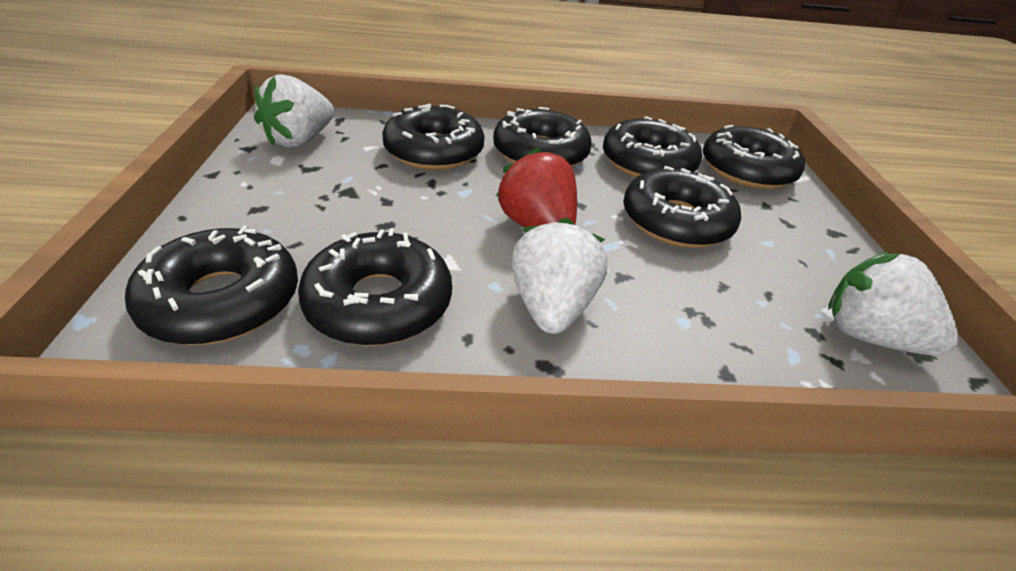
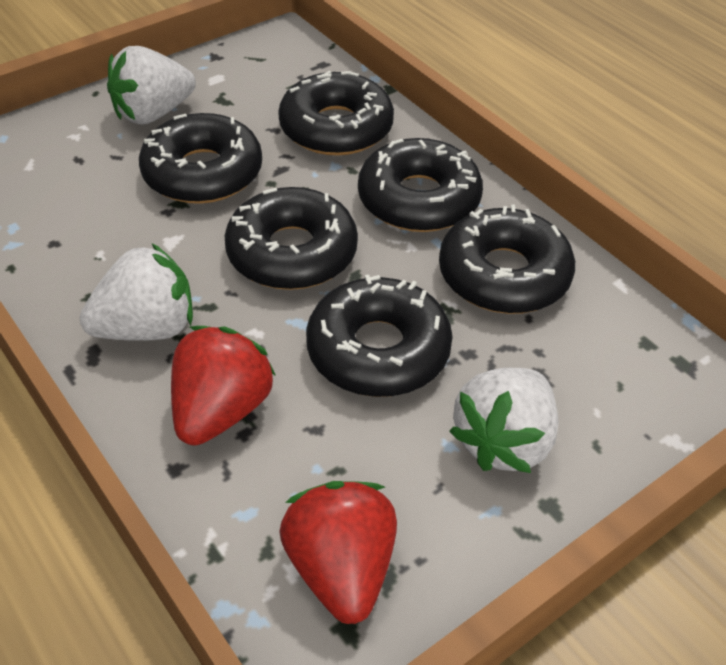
black donut: 7 -> 6
red strawberry: 1 -> 2

